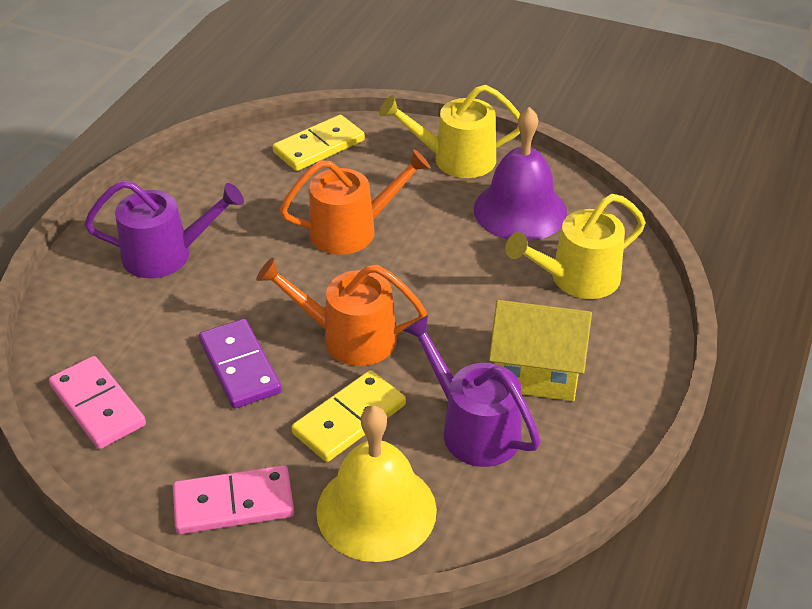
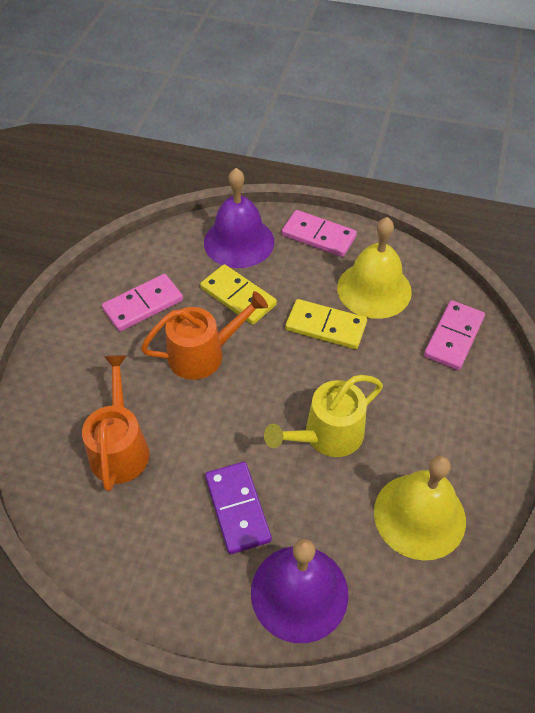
pink domino: 2 -> 3
purple bell: 1 -> 2
purple watering can: 2 -> 0
yellow bell: 1 -> 2
yellow house: 1 -> 0
yellow watering can: 2 -> 1

